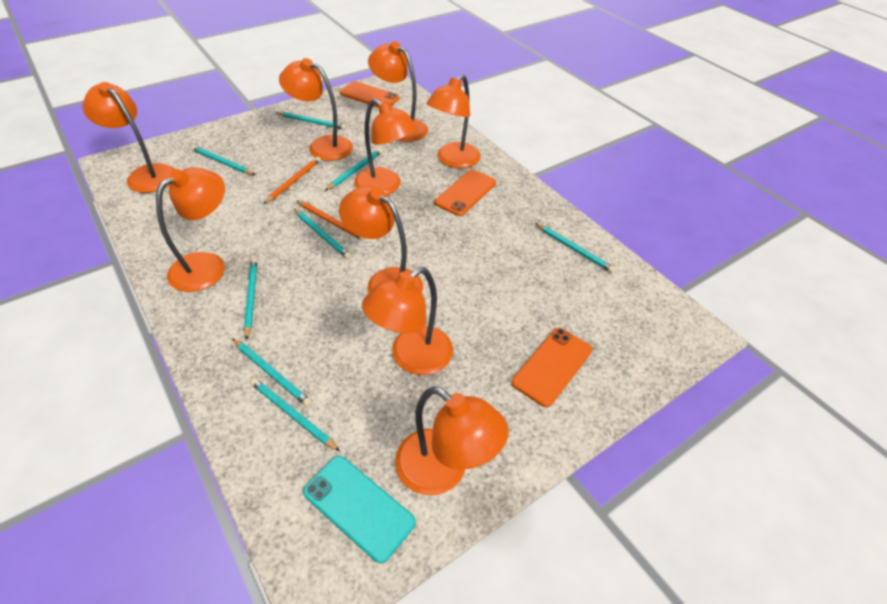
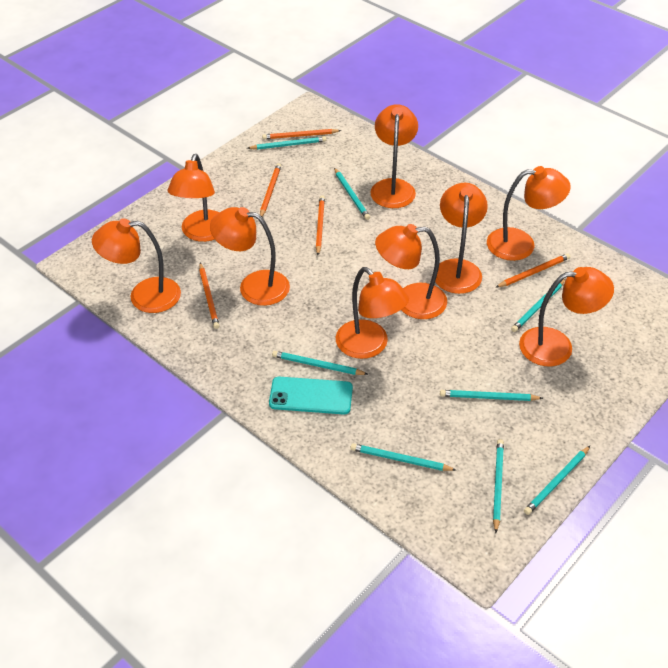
orange pencil: 2 -> 5
orange phone: 3 -> 0

